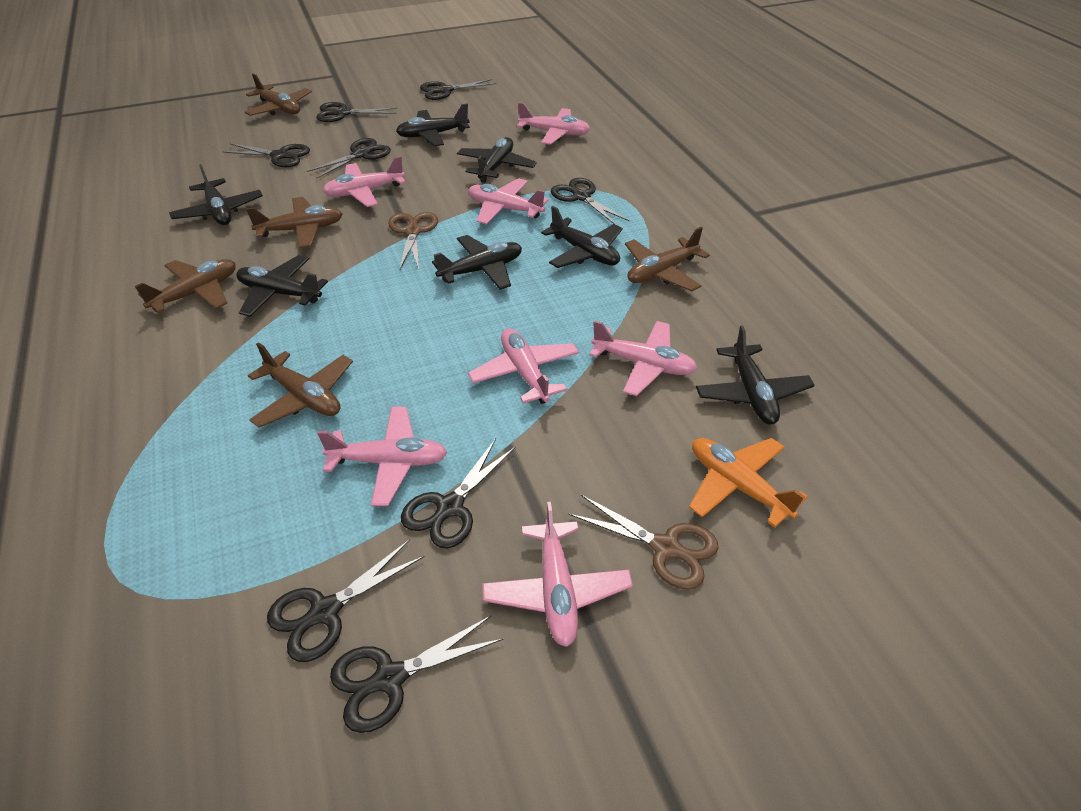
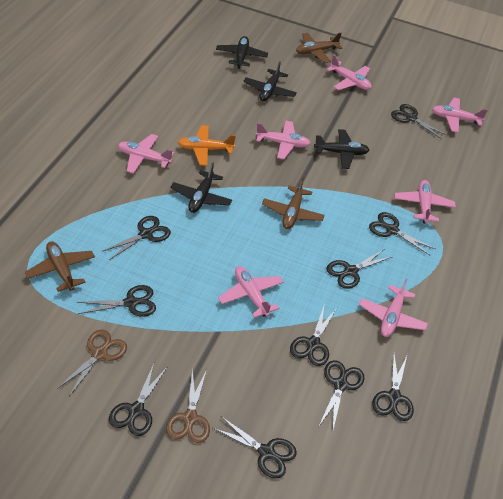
black plane: 7 -> 4
black scissors: 8 -> 10
brown plane: 5 -> 3

